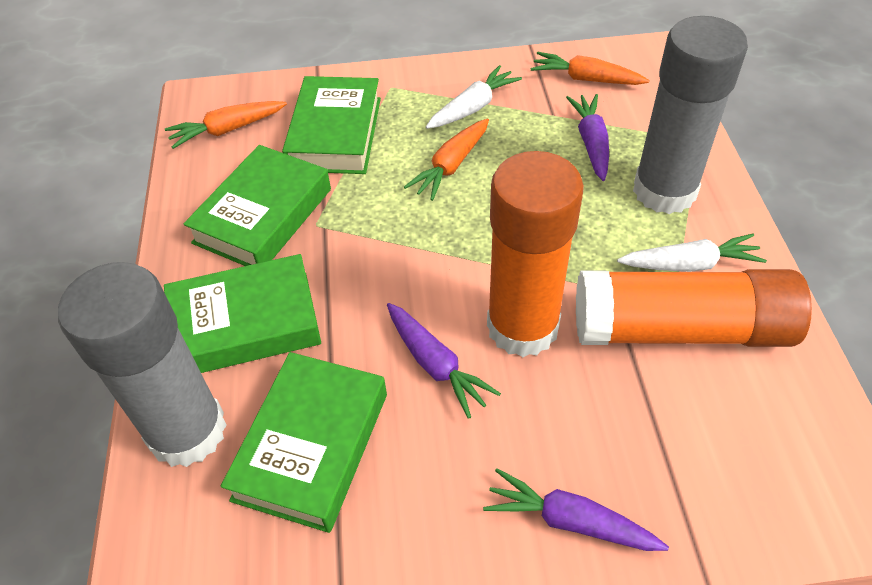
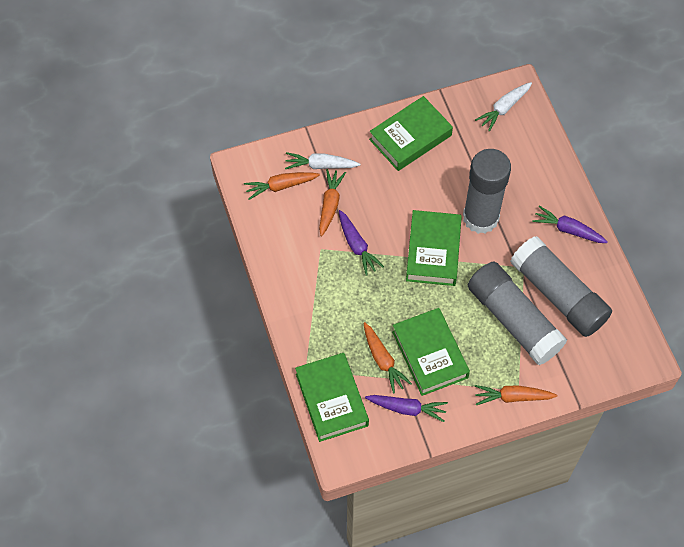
grey glue stick: 2 -> 3
orange carrot: 3 -> 4
orange glue stick: 2 -> 0

